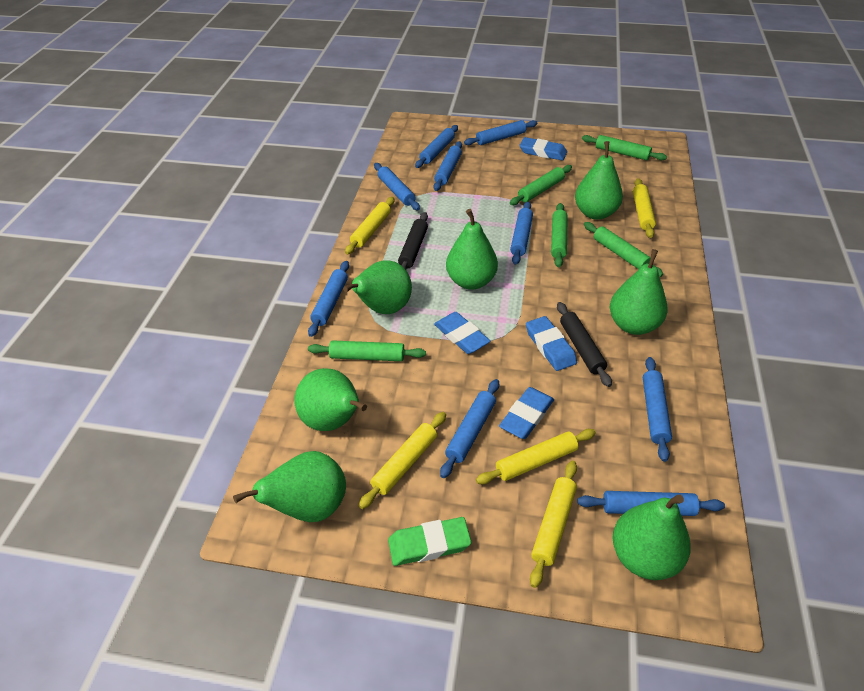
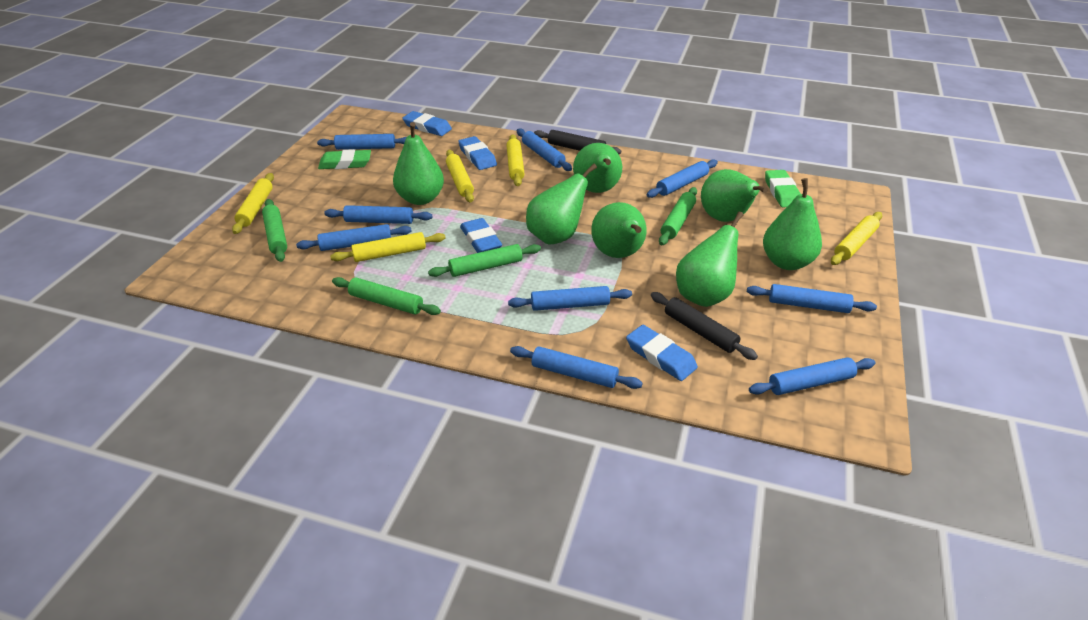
green eraser: 1 -> 2
green rolling pin: 5 -> 4

